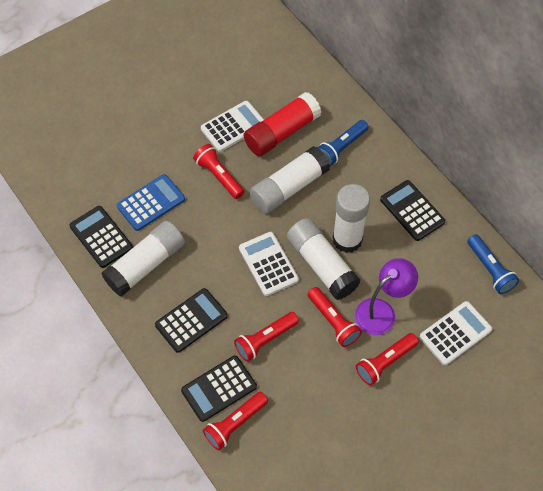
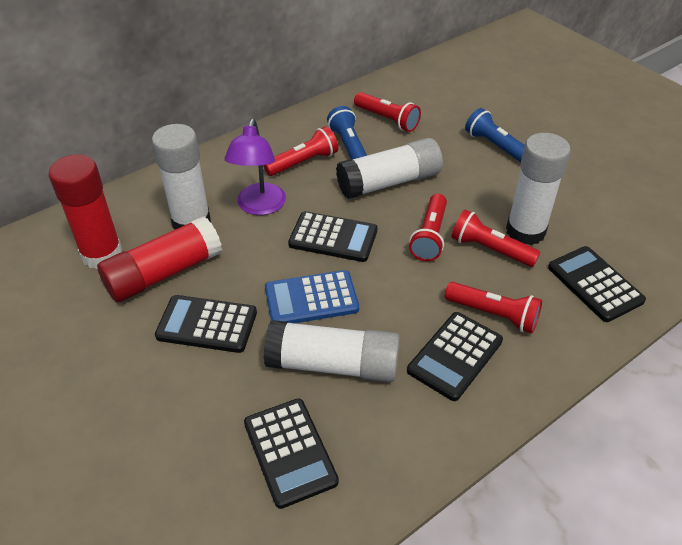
black calculator: 4 -> 5
red glue stick: 1 -> 2
white calculator: 3 -> 0

